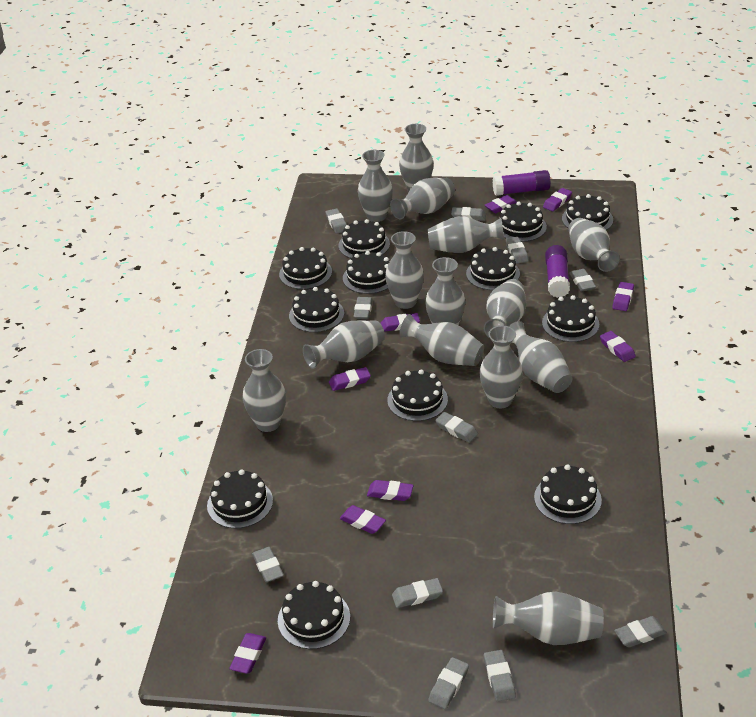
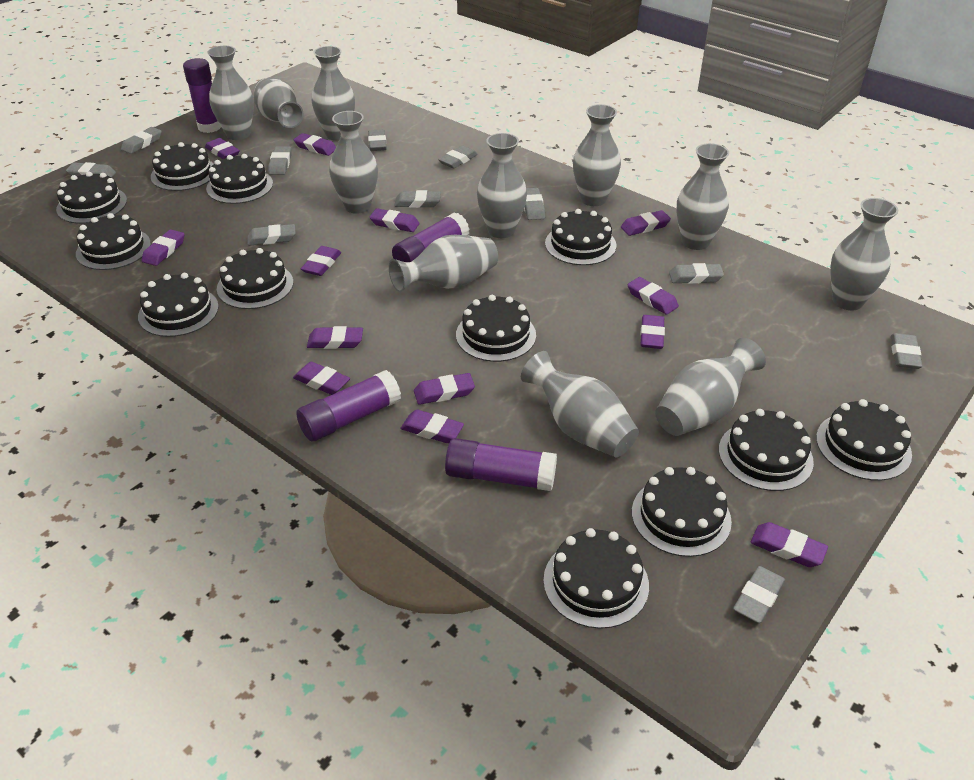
grey vase: 14 -> 11
purple eraser: 9 -> 13
purple glue stick: 2 -> 4

